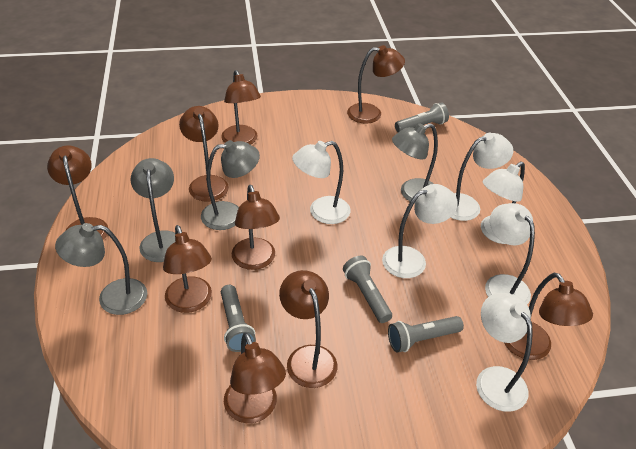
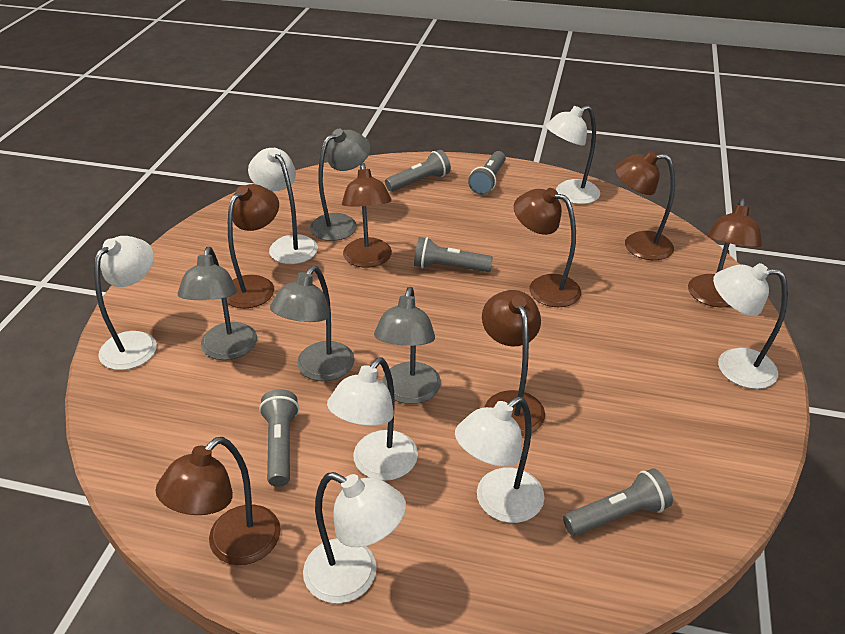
brown lamp: 9 -> 7
grey flashlight: 4 -> 5
white lamp: 6 -> 7

